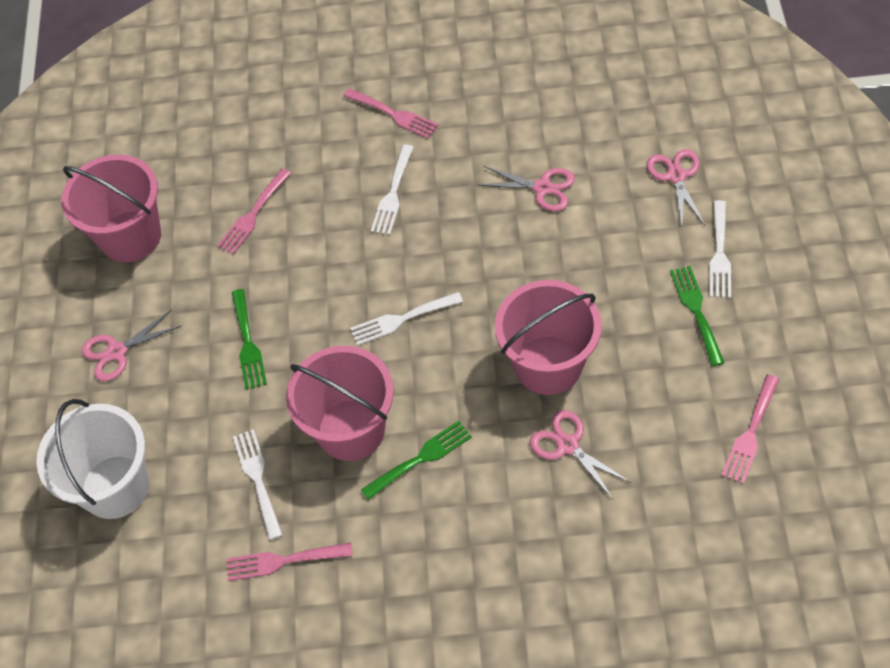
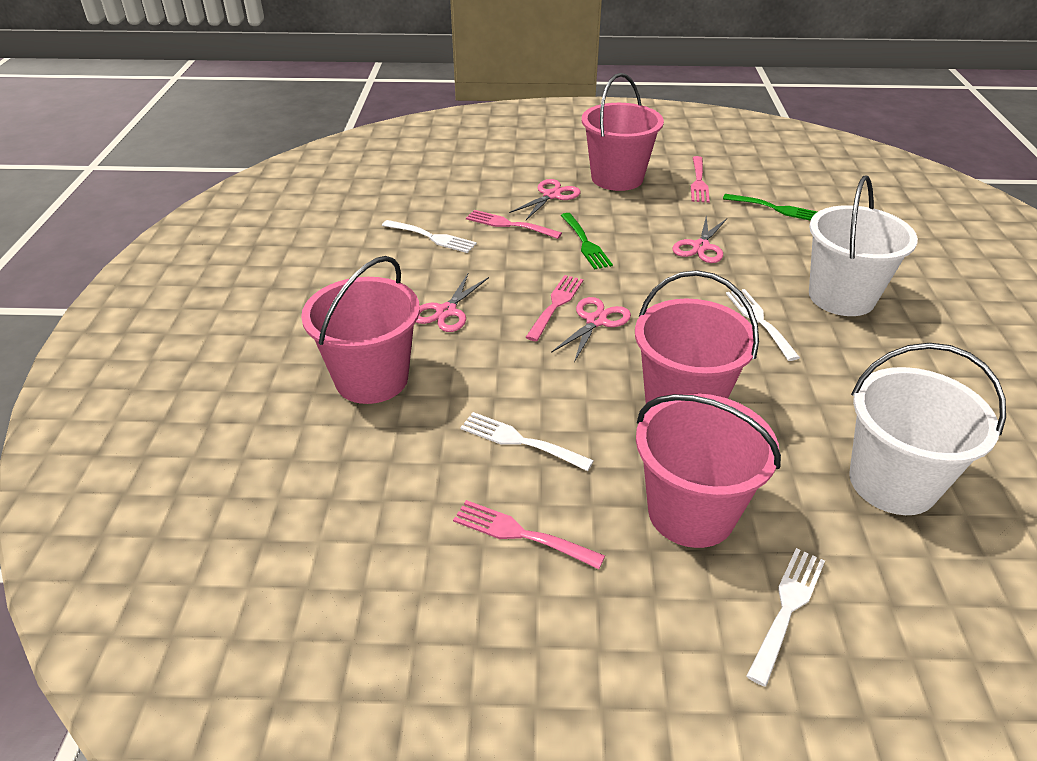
green fork: 3 -> 2
pink bucket: 3 -> 4
white bucket: 1 -> 2

